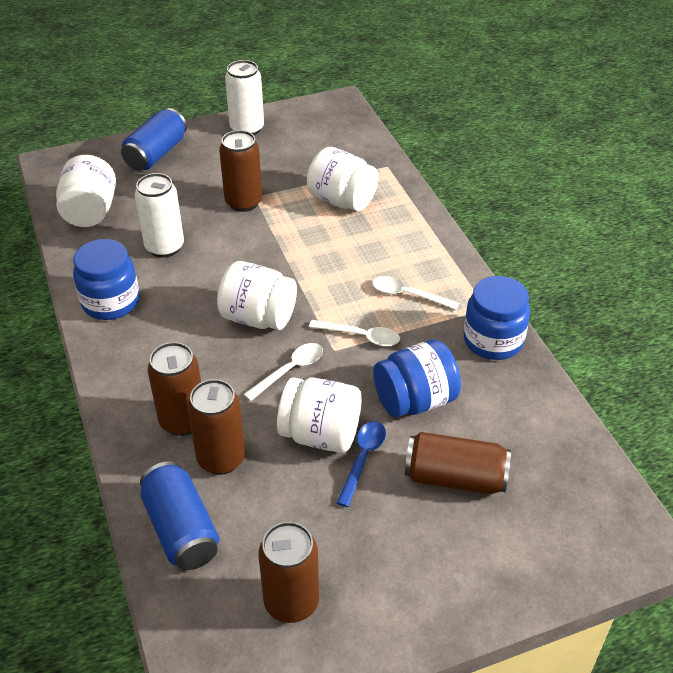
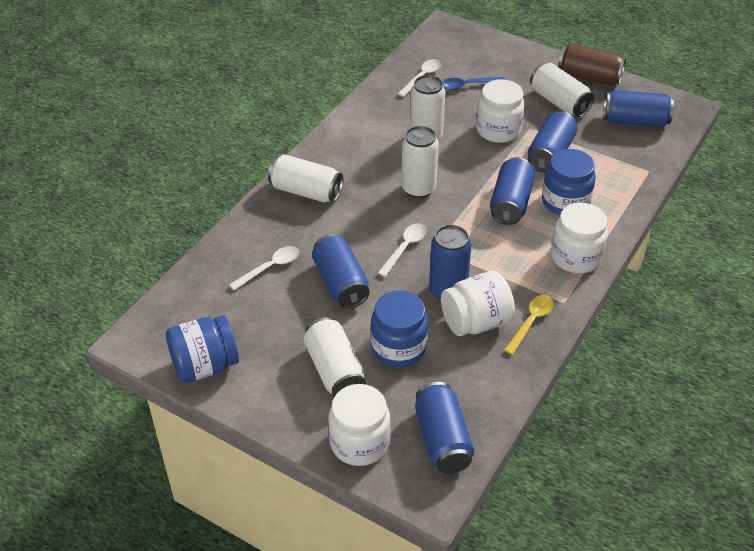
blue can: 2 -> 6
brown can: 5 -> 1
white can: 2 -> 5
yellow spoon: 0 -> 1

